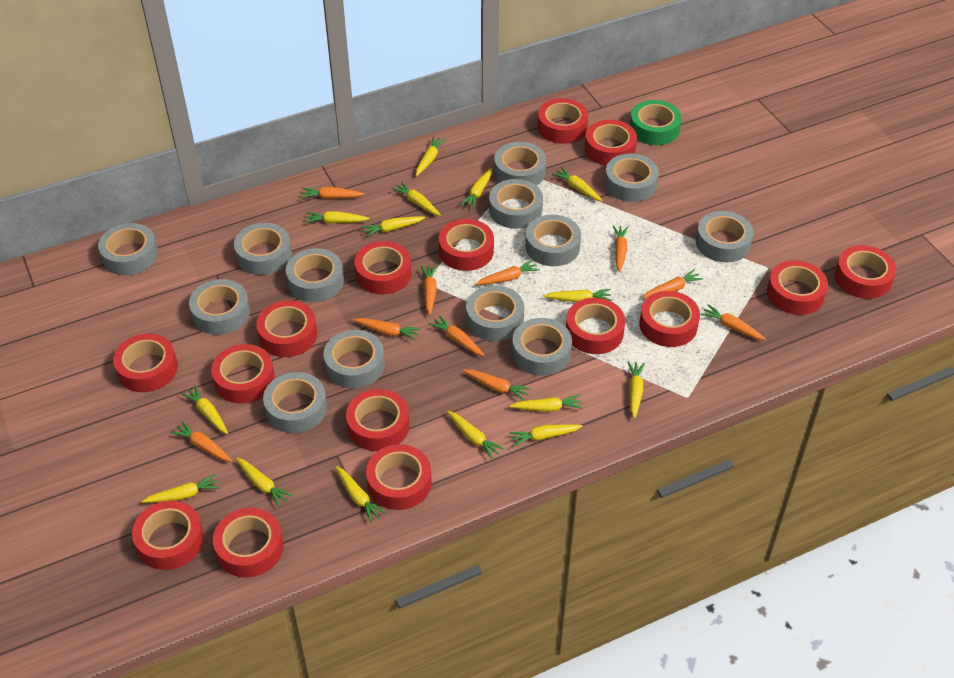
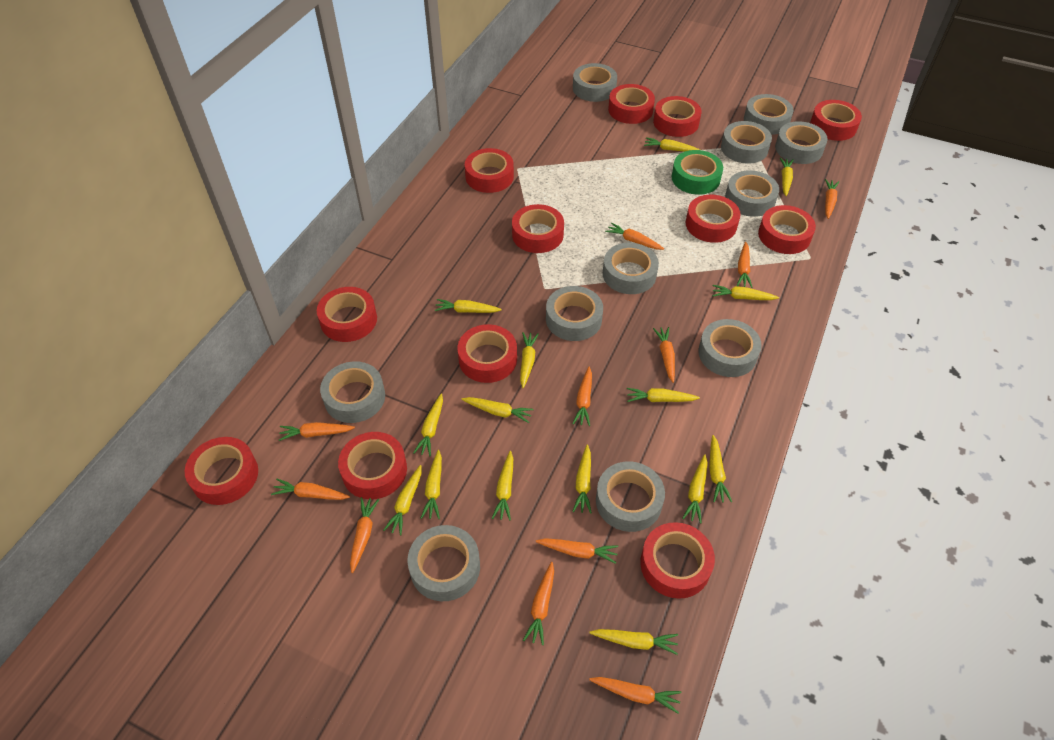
grey tape: 13 -> 11
orange carrot: 10 -> 11
red tape: 15 -> 12

